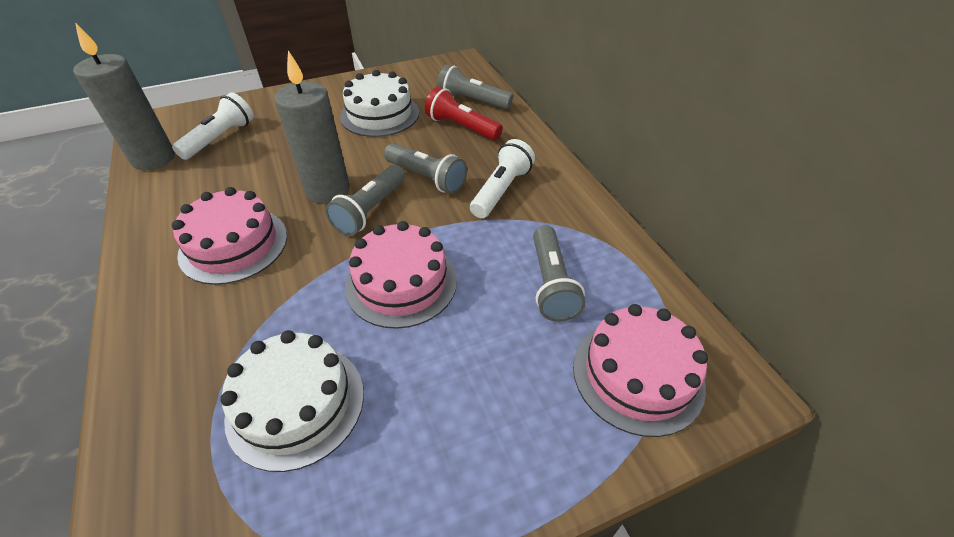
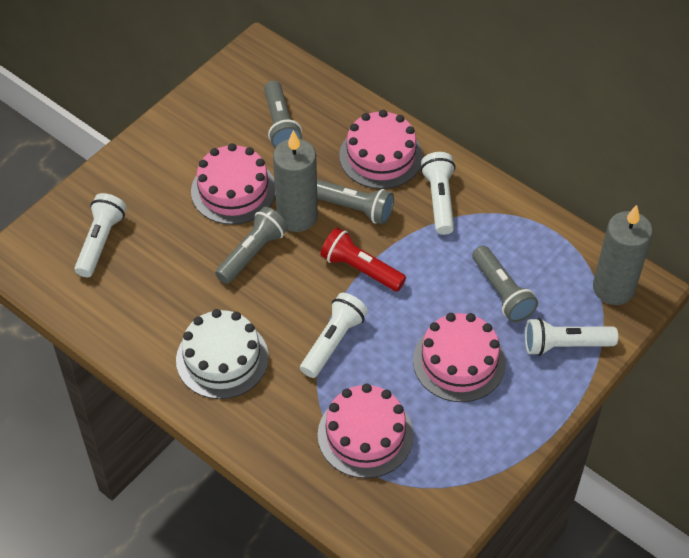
pink cake: 3 -> 4
white cake: 2 -> 1
white flashlight: 2 -> 4

